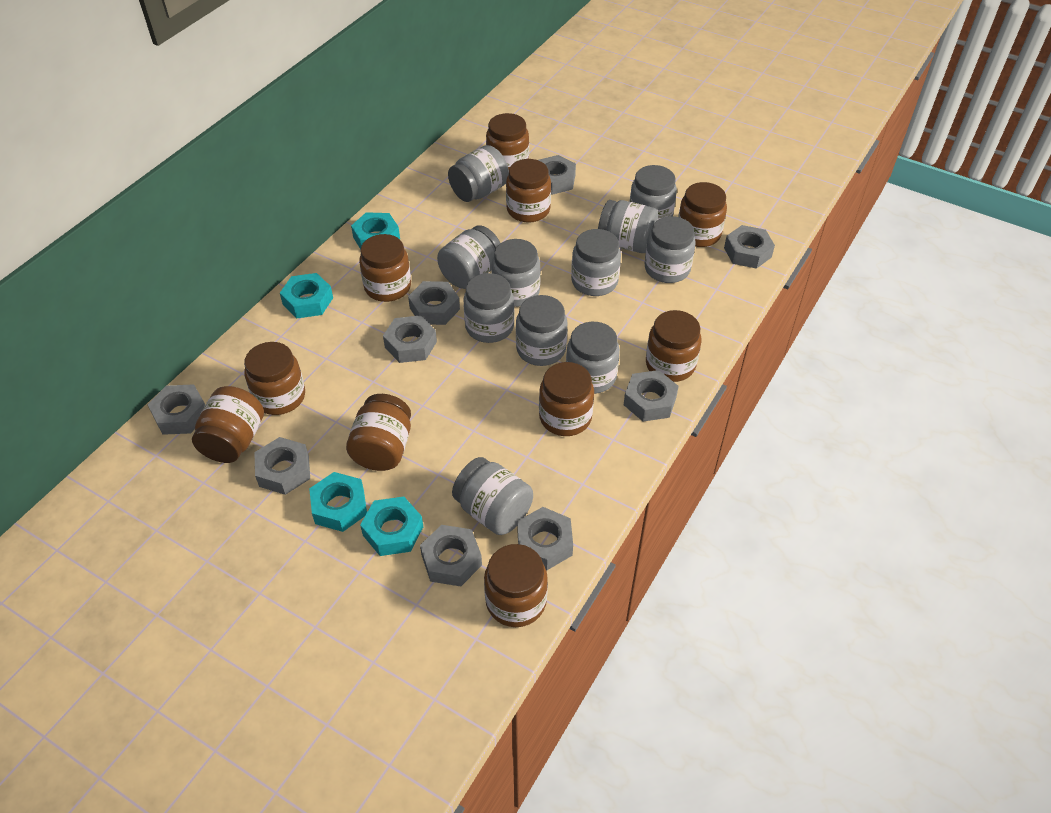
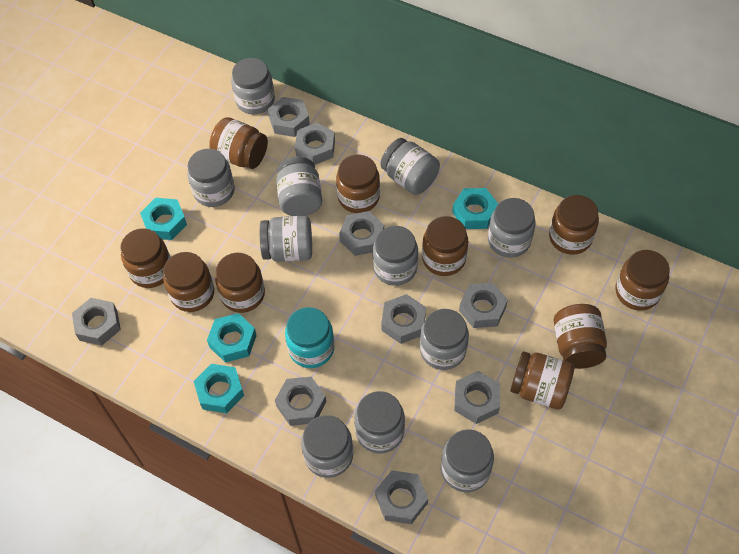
turquoise jar: 0 -> 1

